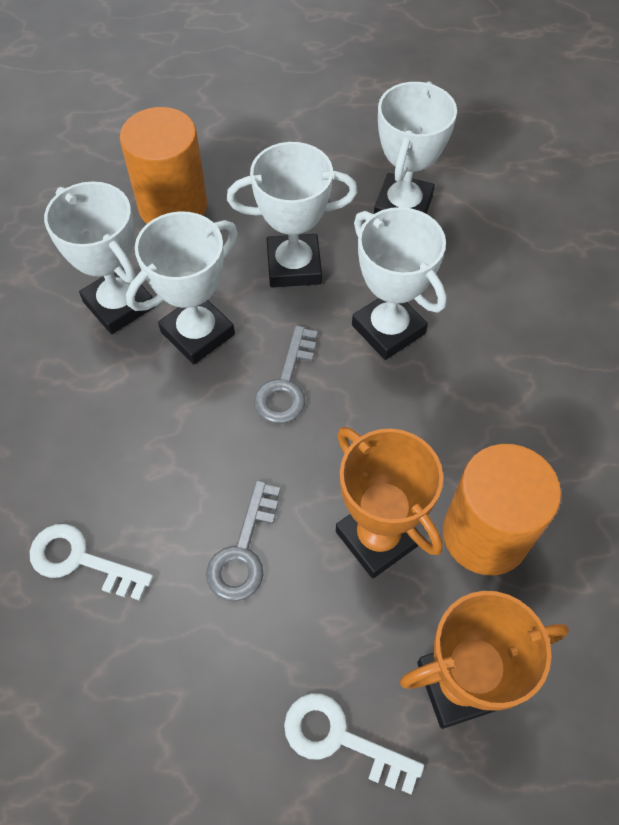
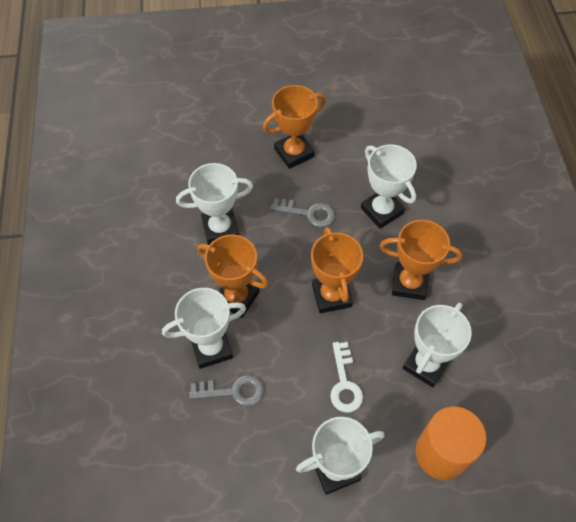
orange cylinder: 2 -> 1
orange trophy: 2 -> 4
white key: 2 -> 1

